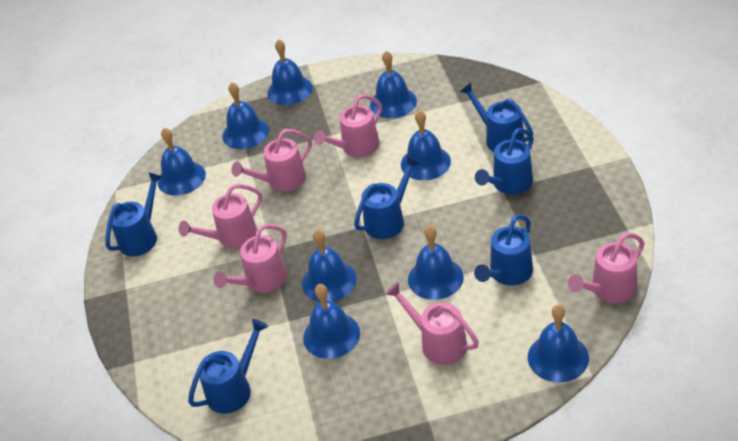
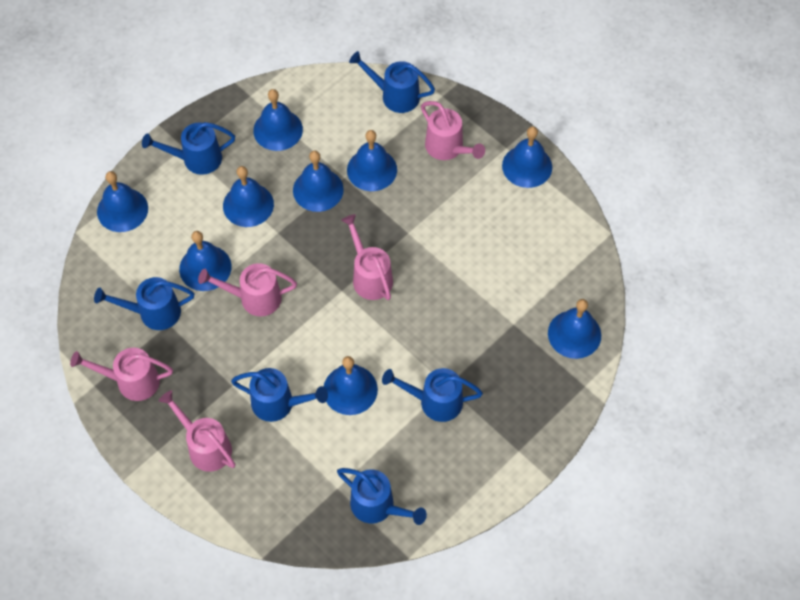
pink watering can: 6 -> 5

